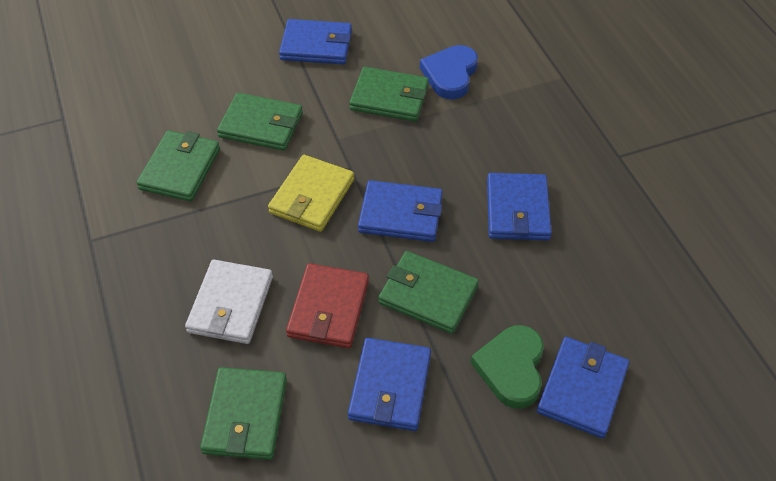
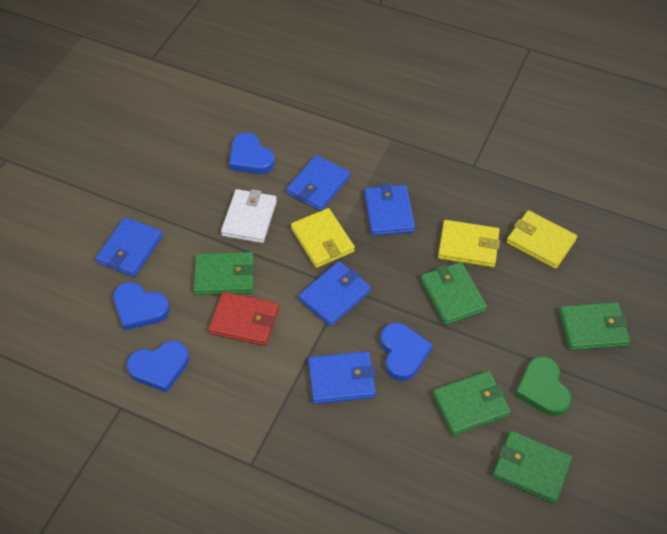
blue heart: 1 -> 4
yellow wallet: 1 -> 3

